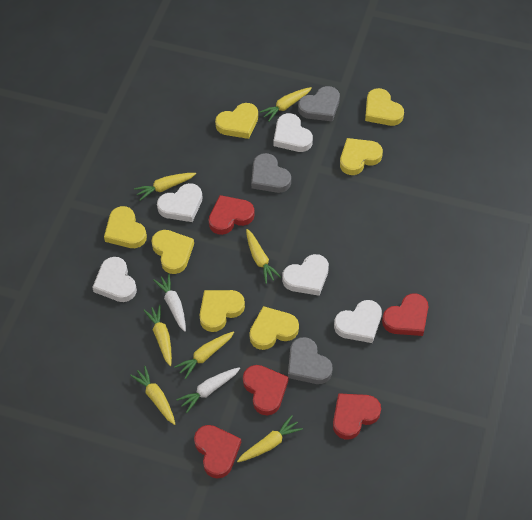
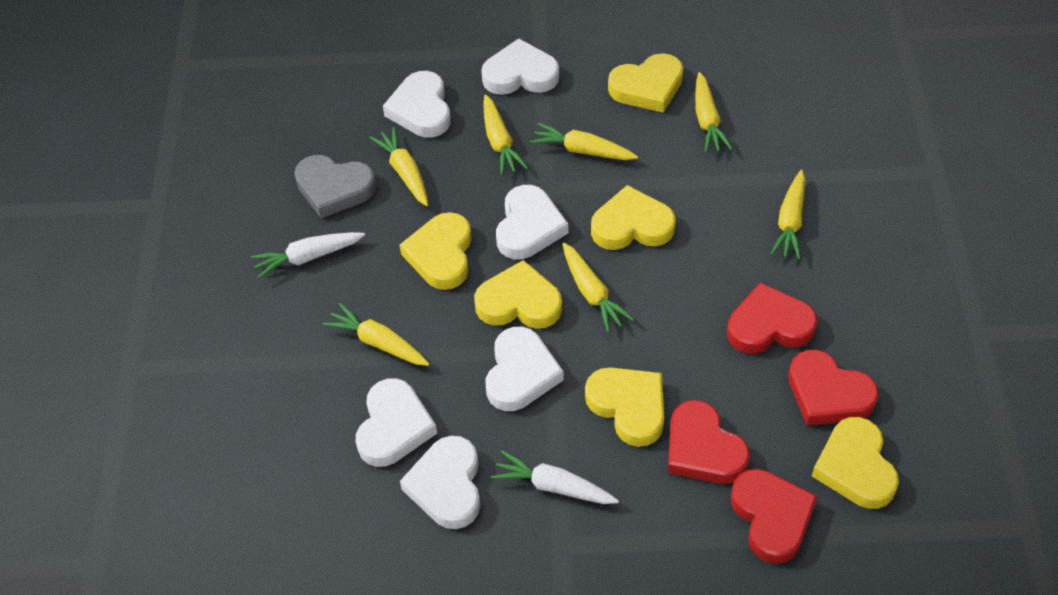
grey heart: 3 -> 1
red heart: 5 -> 4
white heart: 5 -> 6
yellow heart: 7 -> 6

